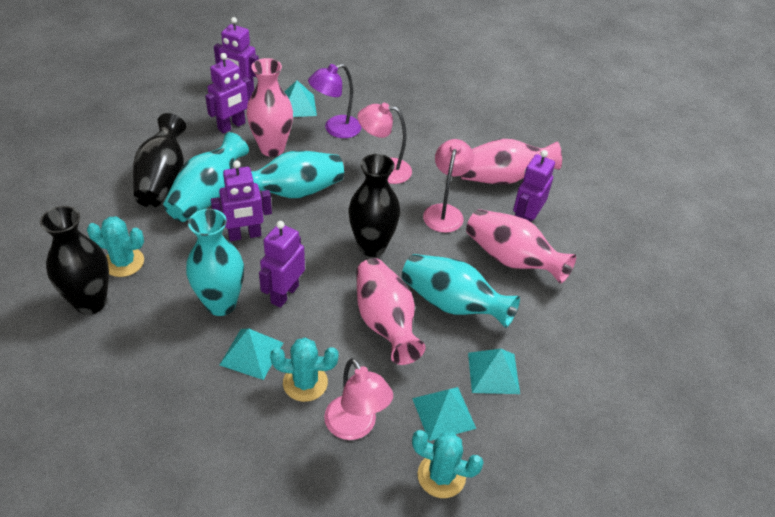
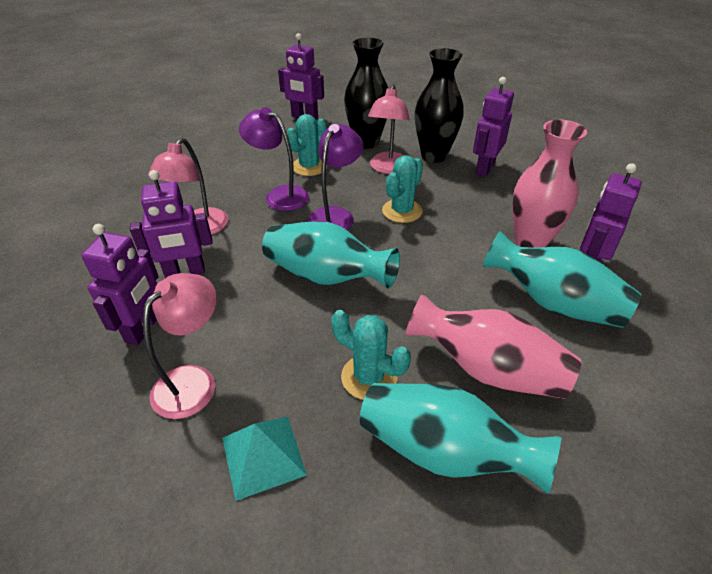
black vase: 3 -> 2
pink vase: 4 -> 2
purple lamp: 1 -> 2
turquoise pyramid: 4 -> 1
turquoise vase: 4 -> 3

